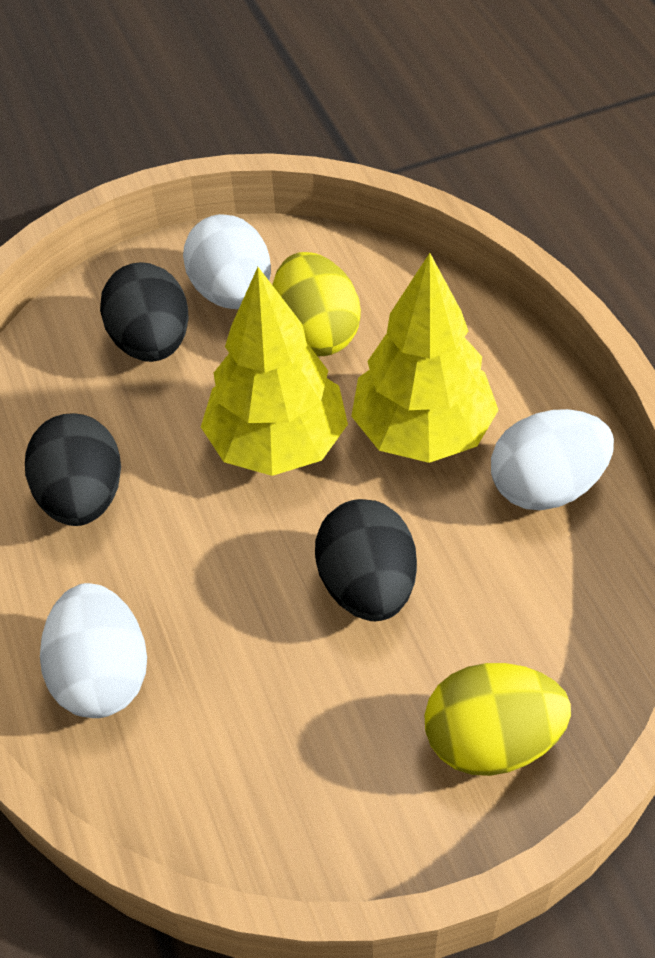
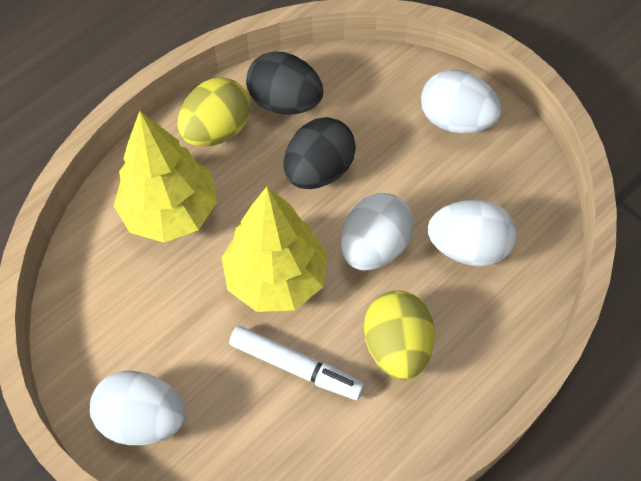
black egg: 3 -> 2
white egg: 3 -> 4
white marker: 0 -> 1

